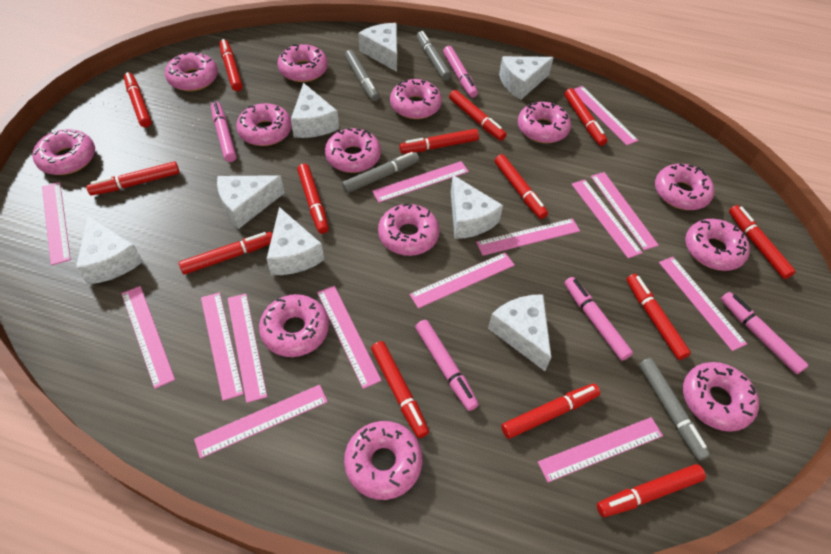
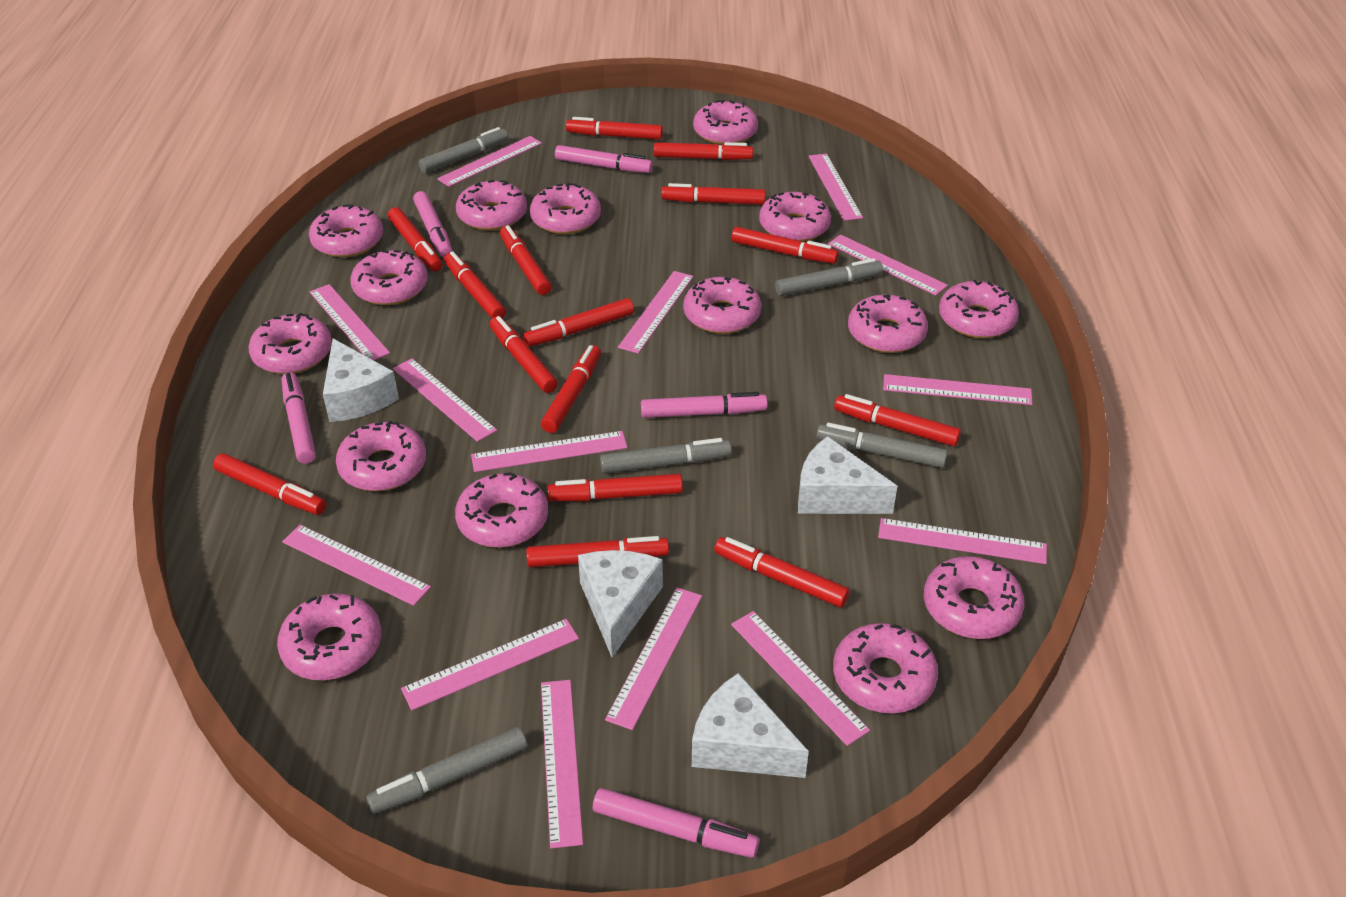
grey marker: 4 -> 5
pink donut: 13 -> 15
red marker: 14 -> 15
white cheese: 8 -> 4

